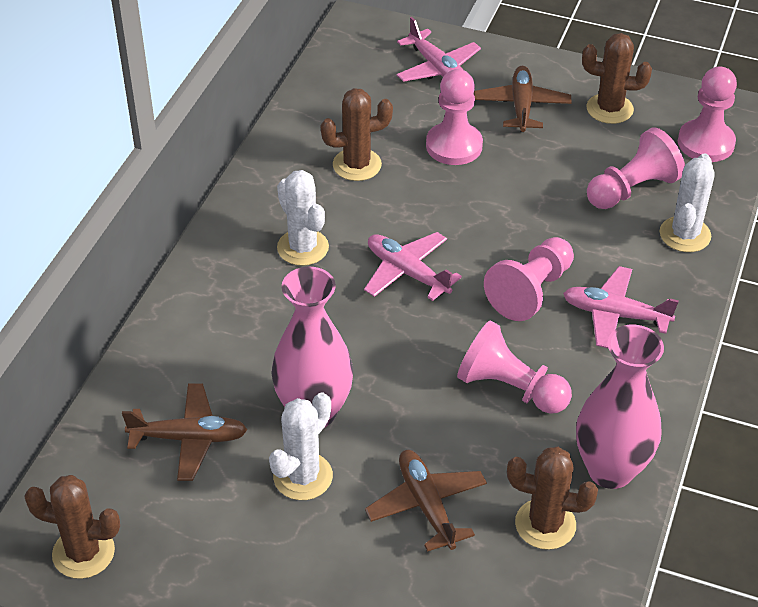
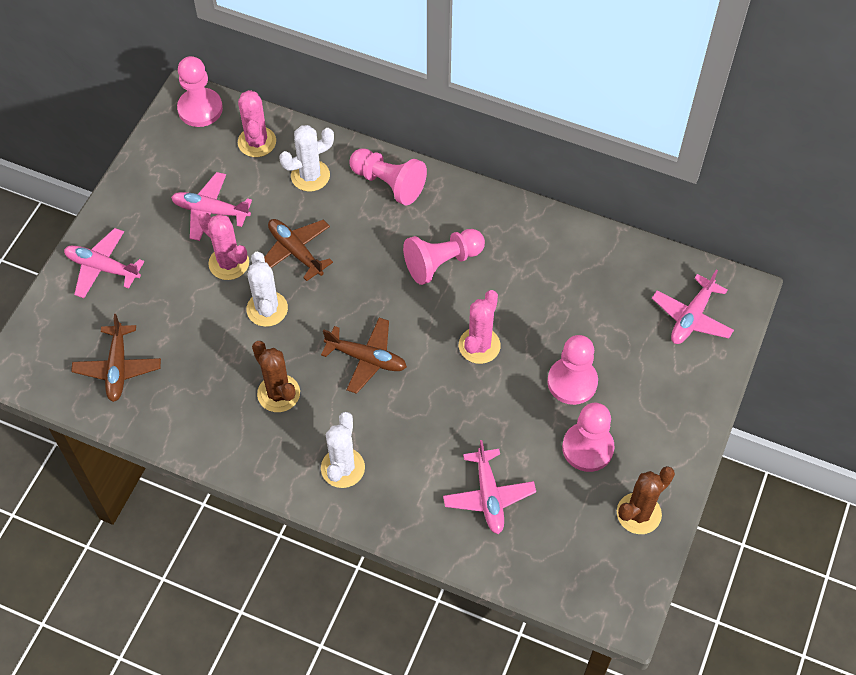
brown cactus: 4 -> 2
pink cactus: 0 -> 3
pink plane: 3 -> 4
pink vase: 2 -> 0

